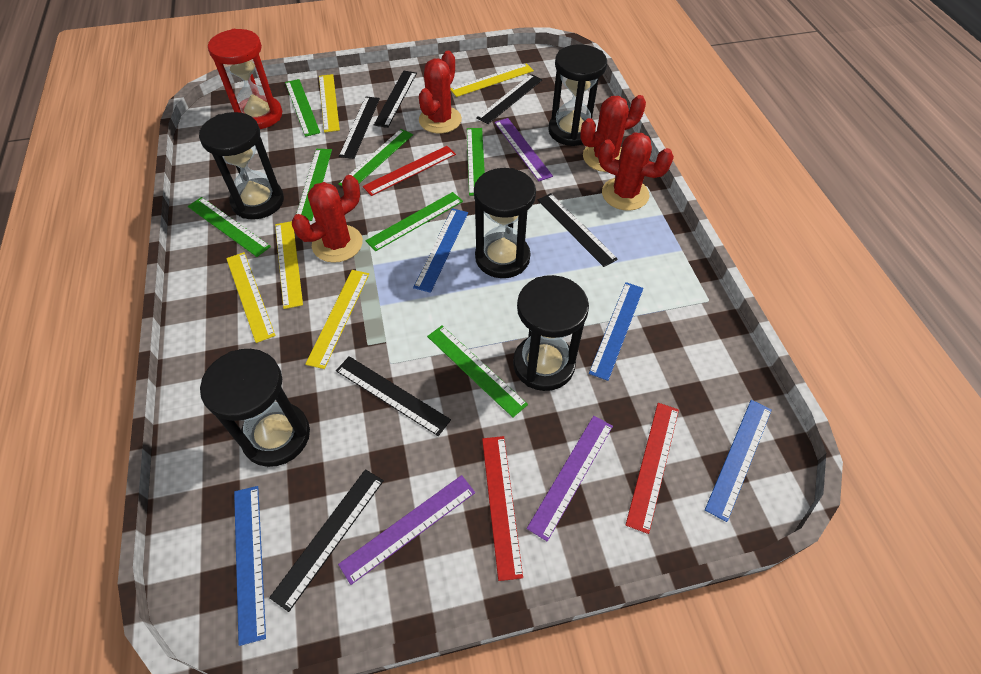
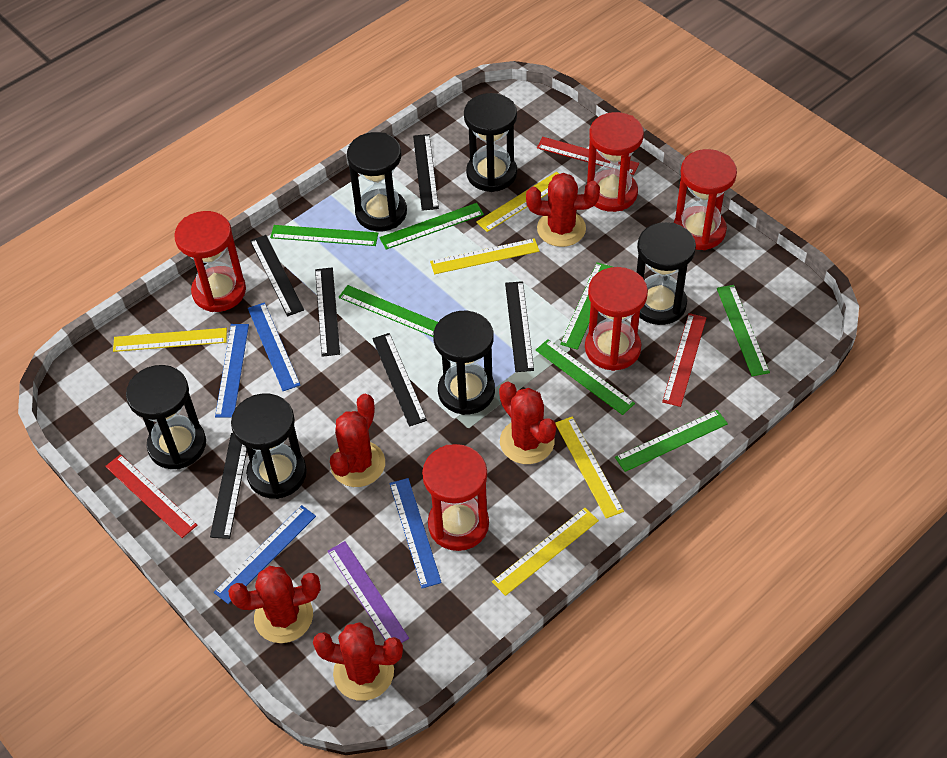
black hourglass: 5 -> 6
purple ruler: 3 -> 1
red cactus: 4 -> 5
red hourglass: 1 -> 5

